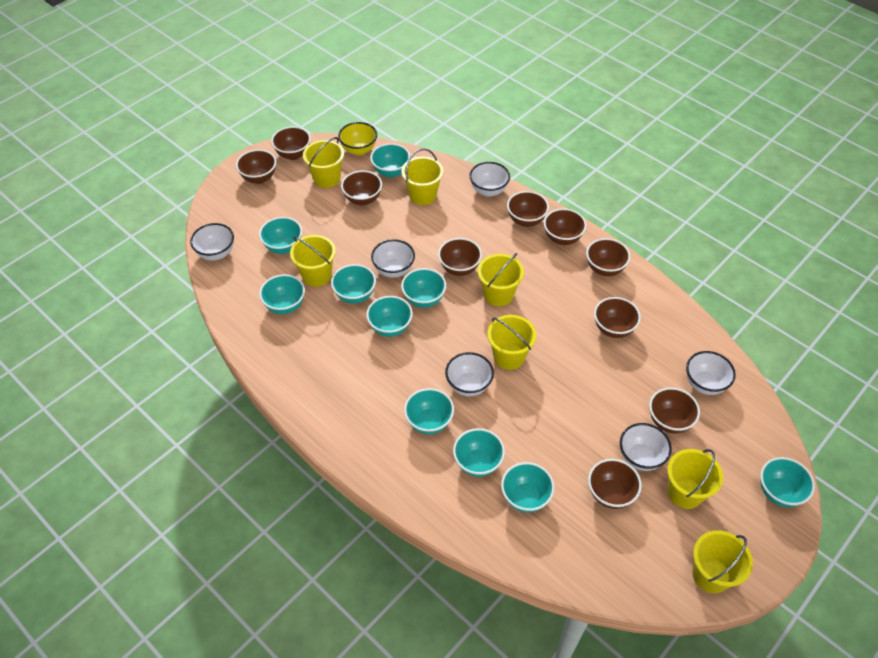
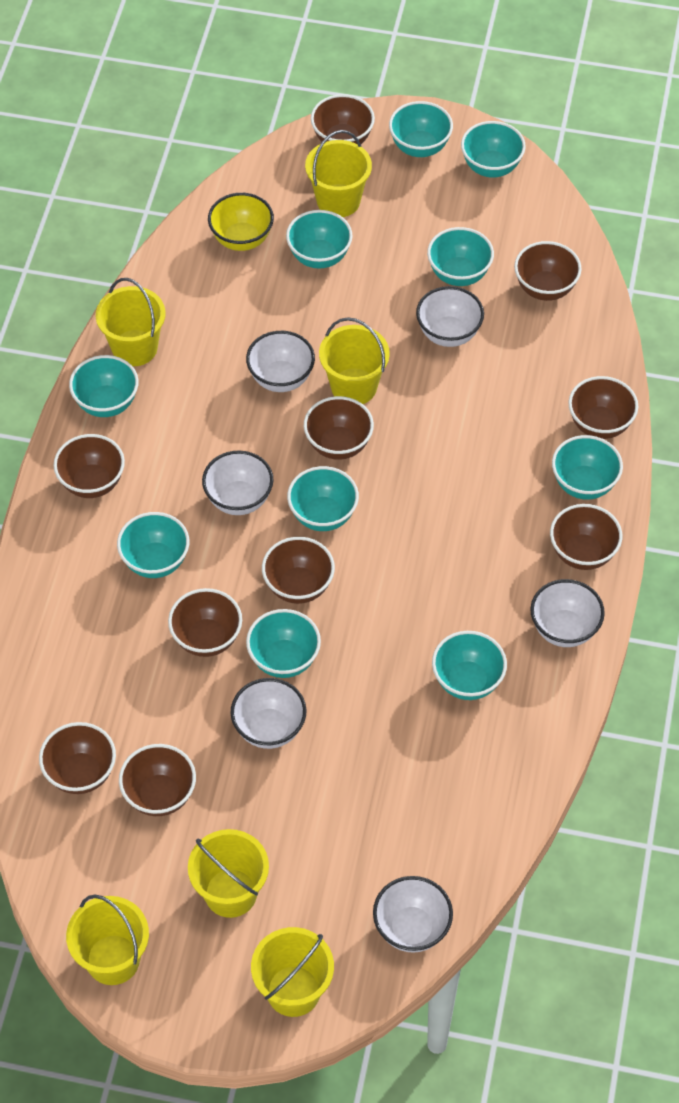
yellow bucket: 7 -> 6

